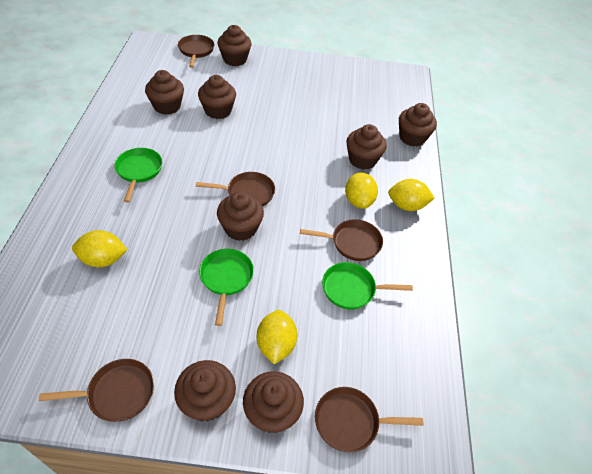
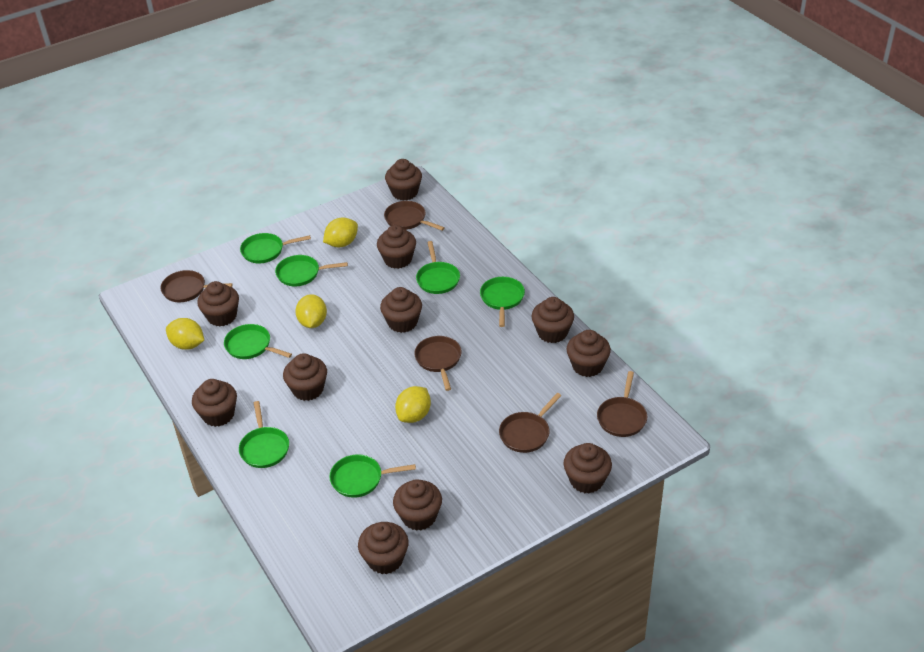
brown cupcake: 8 -> 11
green pan: 3 -> 7

